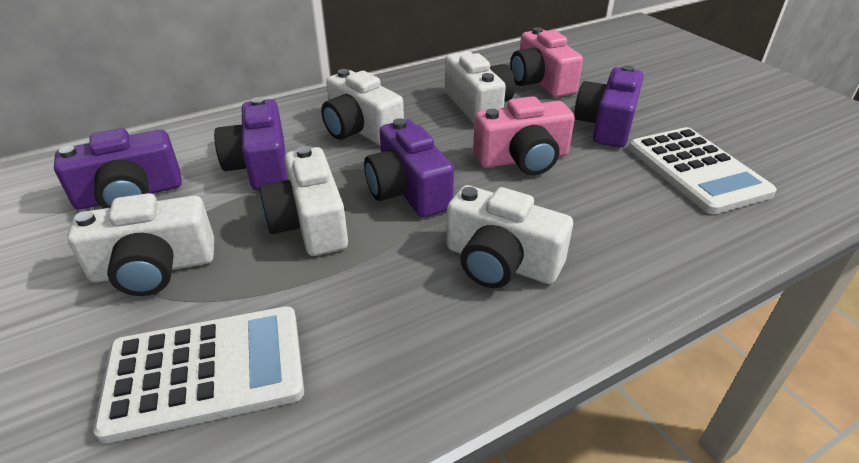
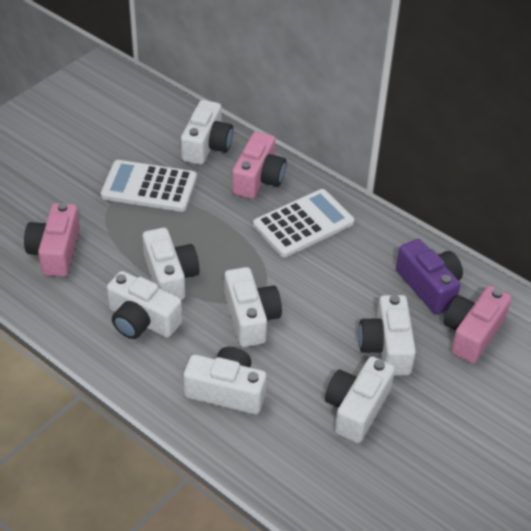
pink camera: 2 -> 3
purple camera: 4 -> 1
white camera: 5 -> 7

